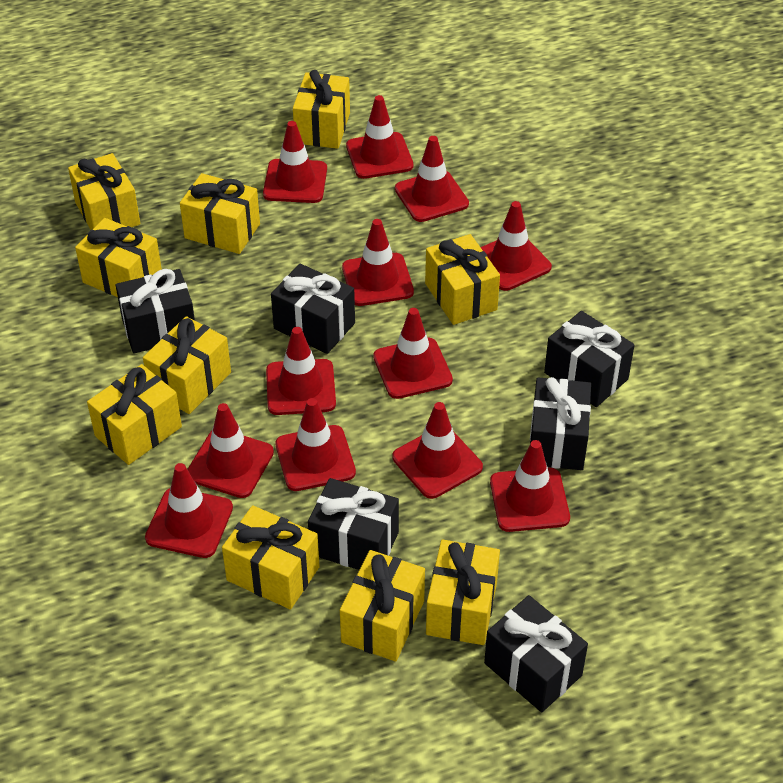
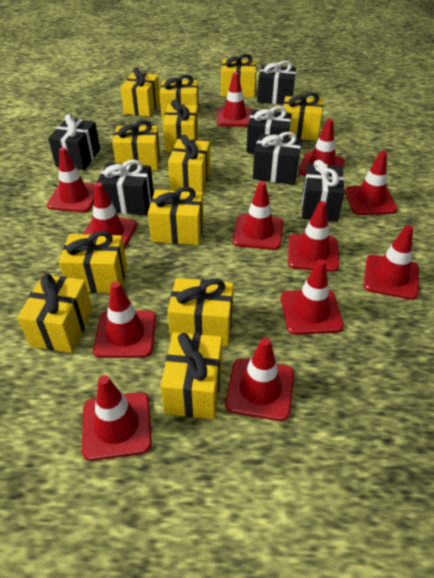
yellow gift: 10 -> 12

